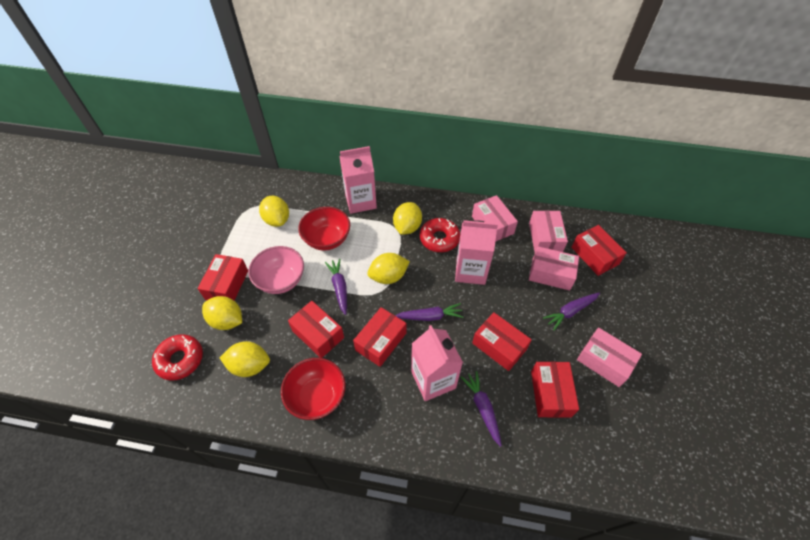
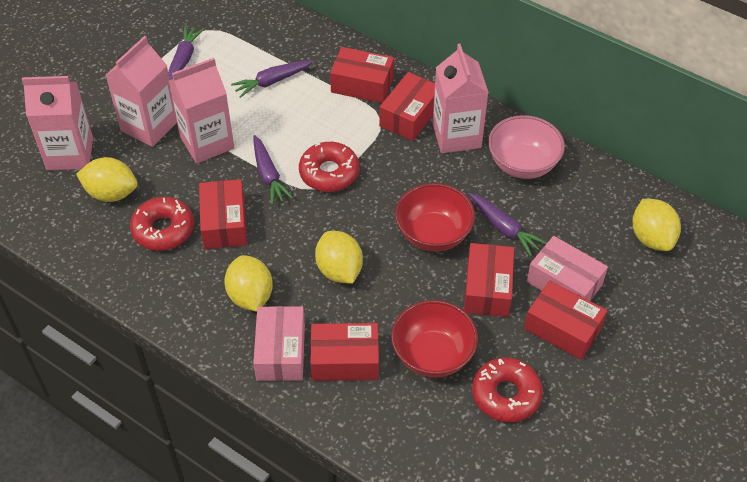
pink box: 4 -> 2
pink carton: 3 -> 4
red donut: 2 -> 3
yellow lemon: 5 -> 4

